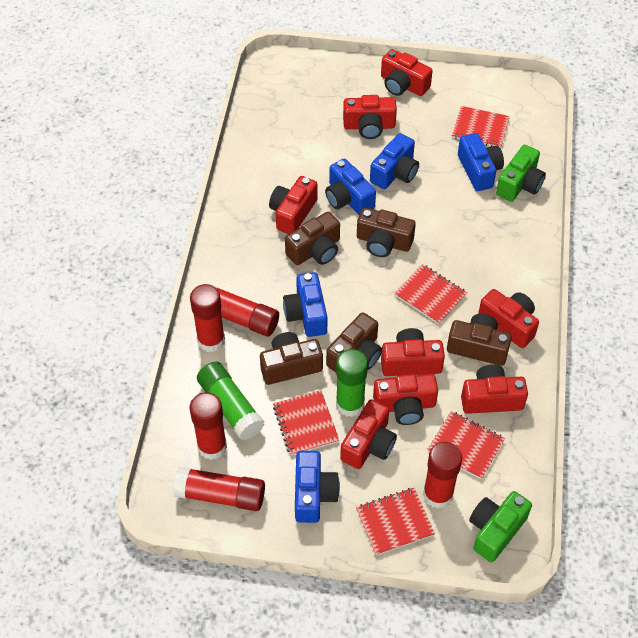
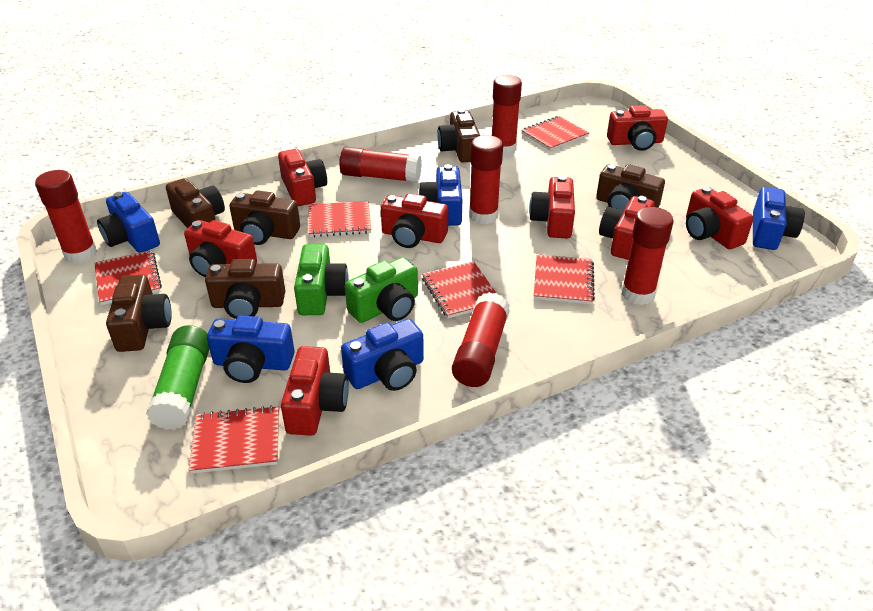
brown camera: 5 -> 6
green glue stick: 2 -> 1
red glue stick: 5 -> 6
red notebook: 5 -> 6

